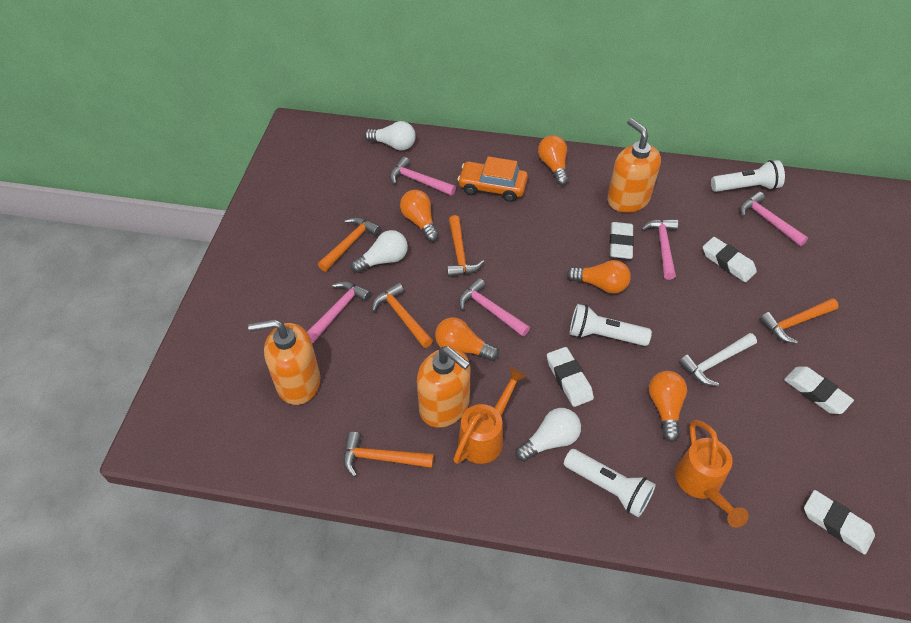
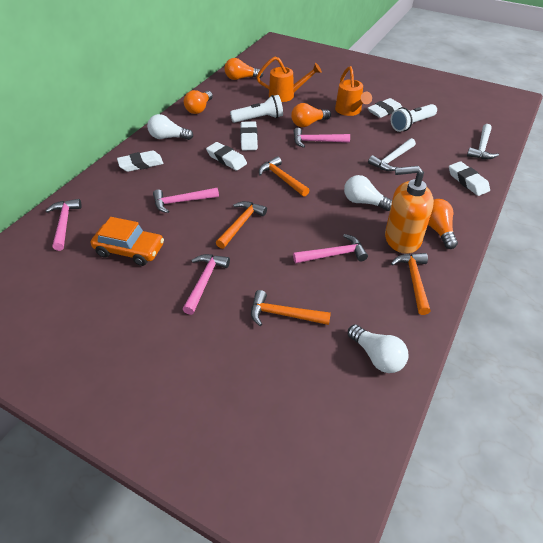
orange hammer: 5 -> 4
orange light bulb: 5 -> 4
orange soap dispenser: 3 -> 1
white flashlight: 3 -> 2
white hammer: 1 -> 2

